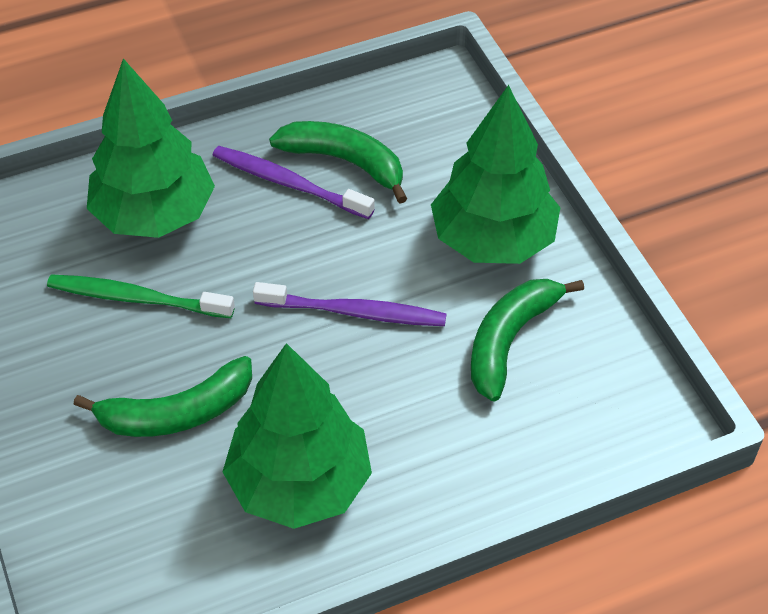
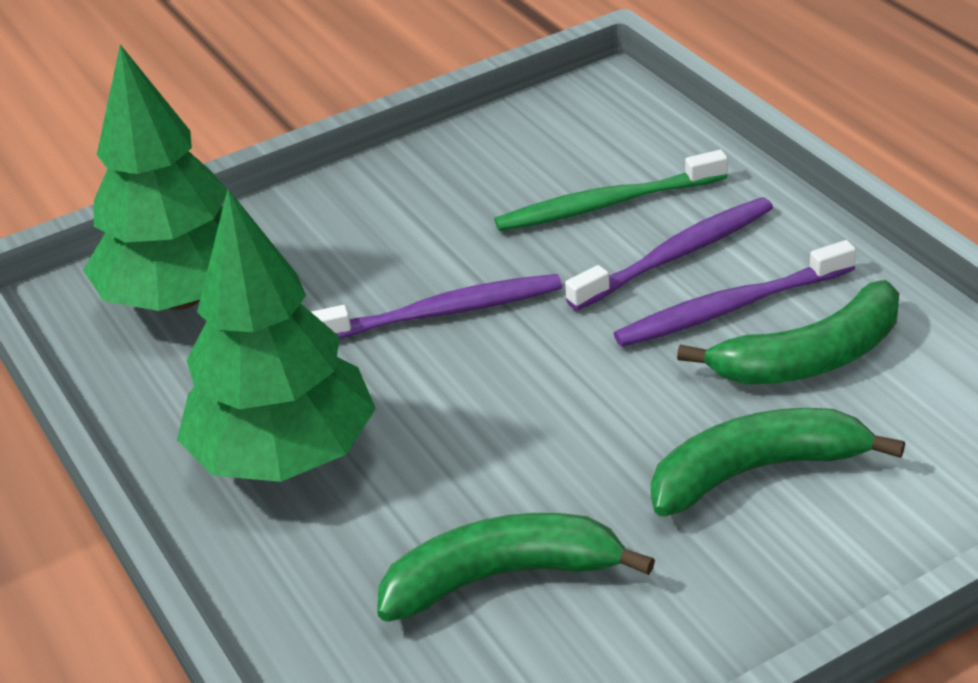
green tree: 3 -> 2
purple toothbrush: 2 -> 3

